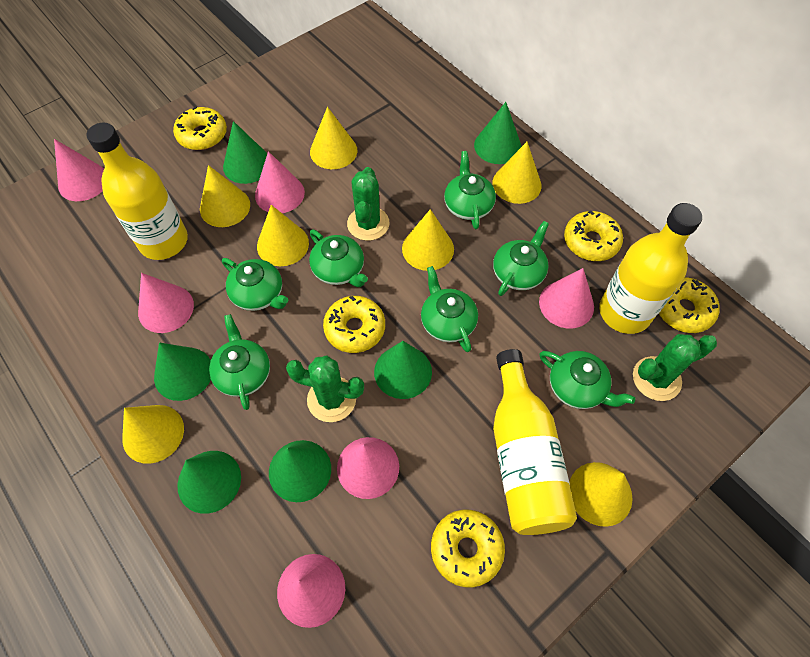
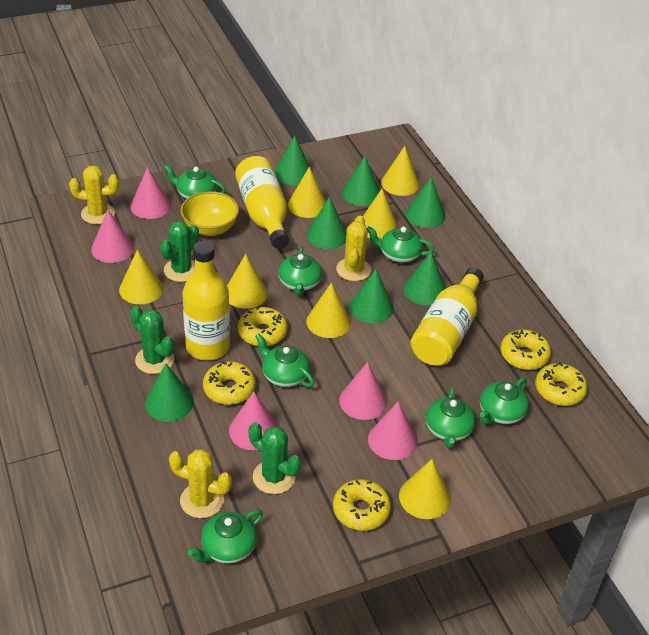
green cone: 6 -> 7
pink cone: 6 -> 5
yellow bowl: 0 -> 1
yellow cactus: 0 -> 3

